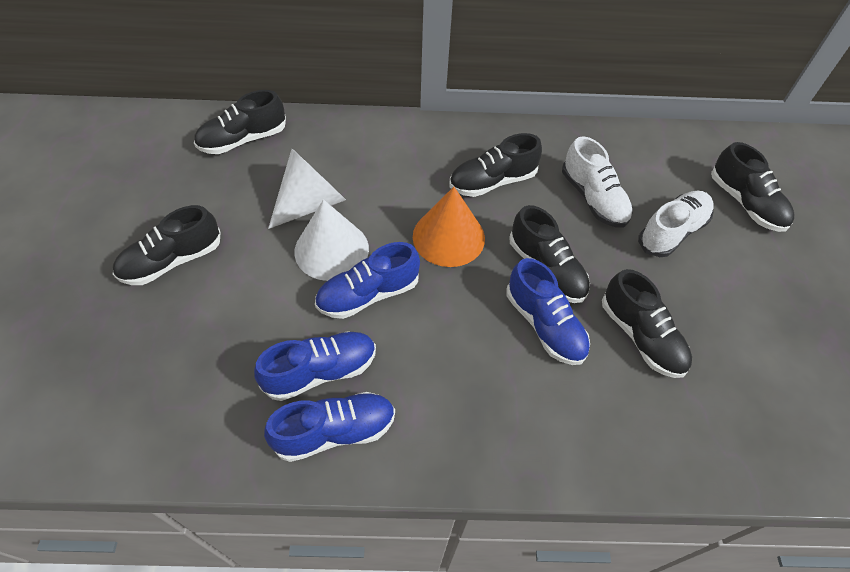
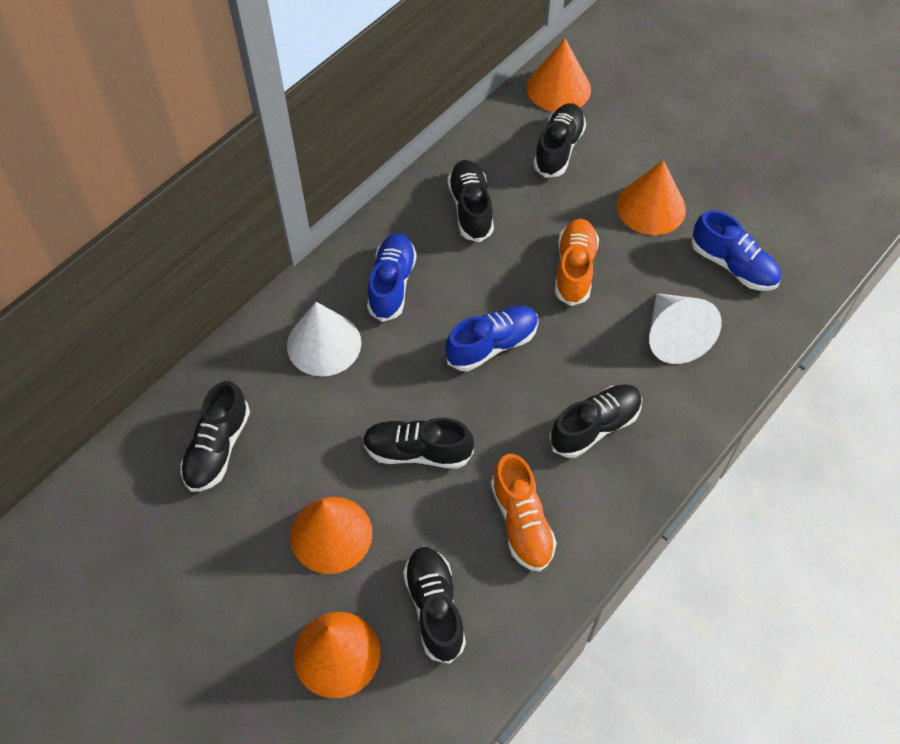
blue shoe: 4 -> 3
orange cone: 1 -> 4
orange shoe: 0 -> 2
white shoe: 2 -> 0

